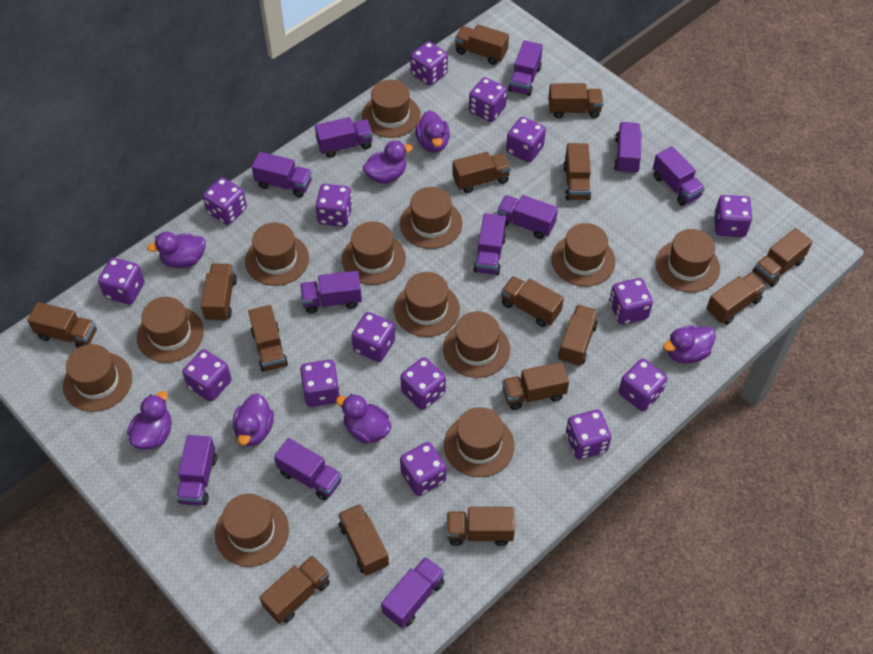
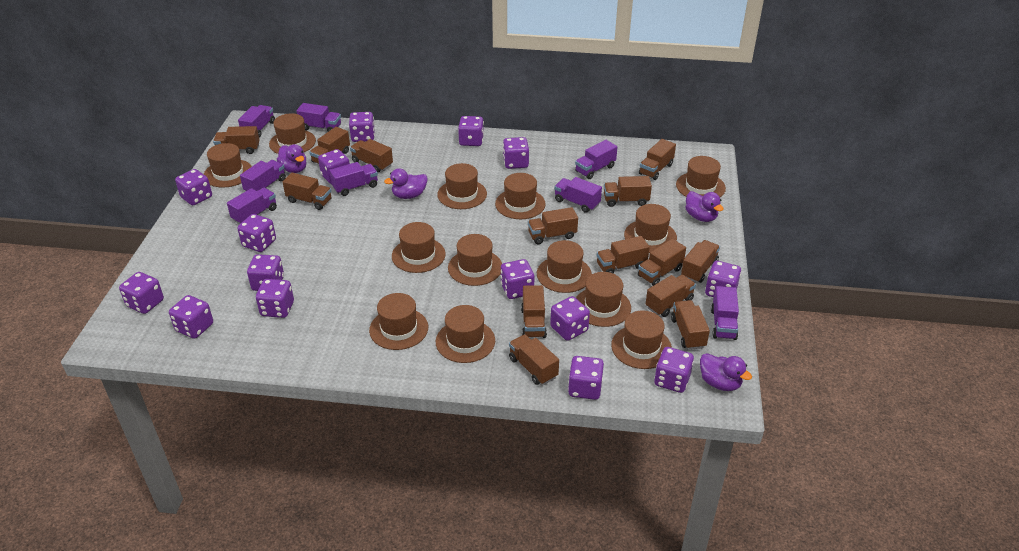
brown hat: 12 -> 13
brown truck: 15 -> 14
purple duck: 7 -> 4
purple truck: 11 -> 8

